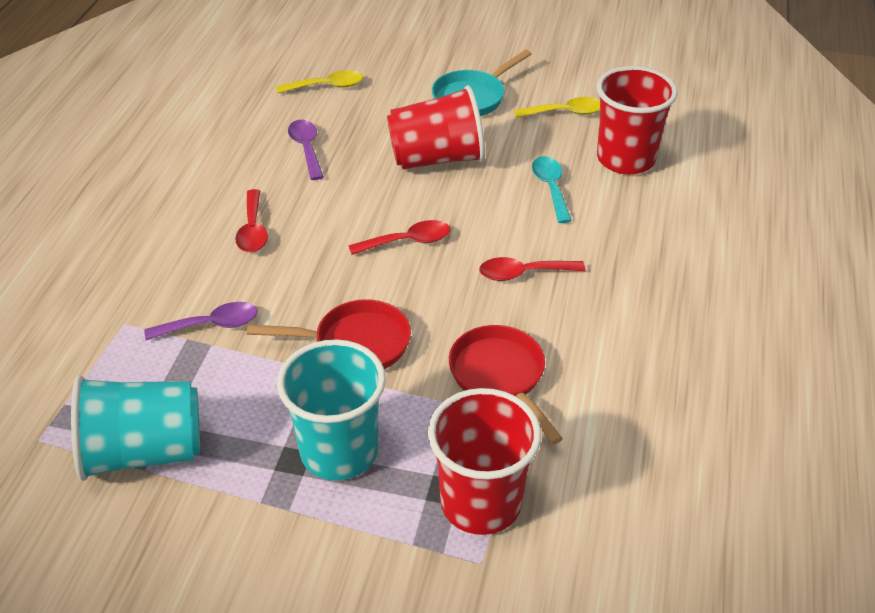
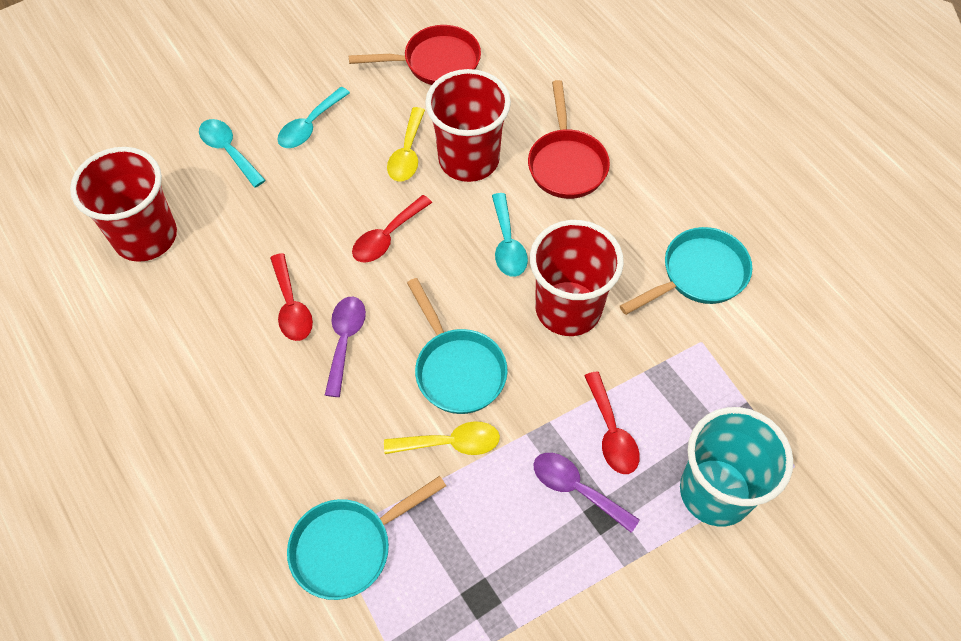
turquoise cup: 2 -> 1
turquoise pan: 1 -> 3
turquoise spoon: 1 -> 3

